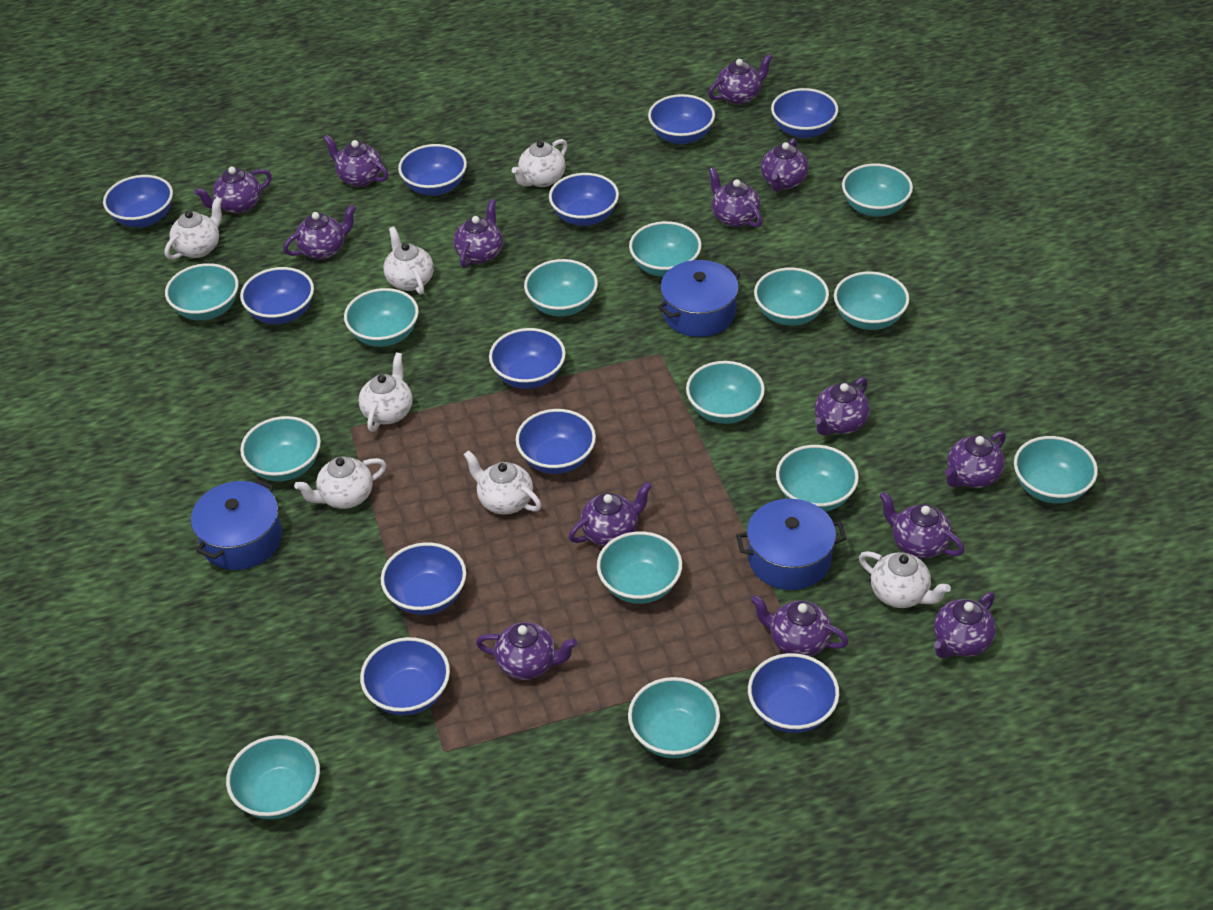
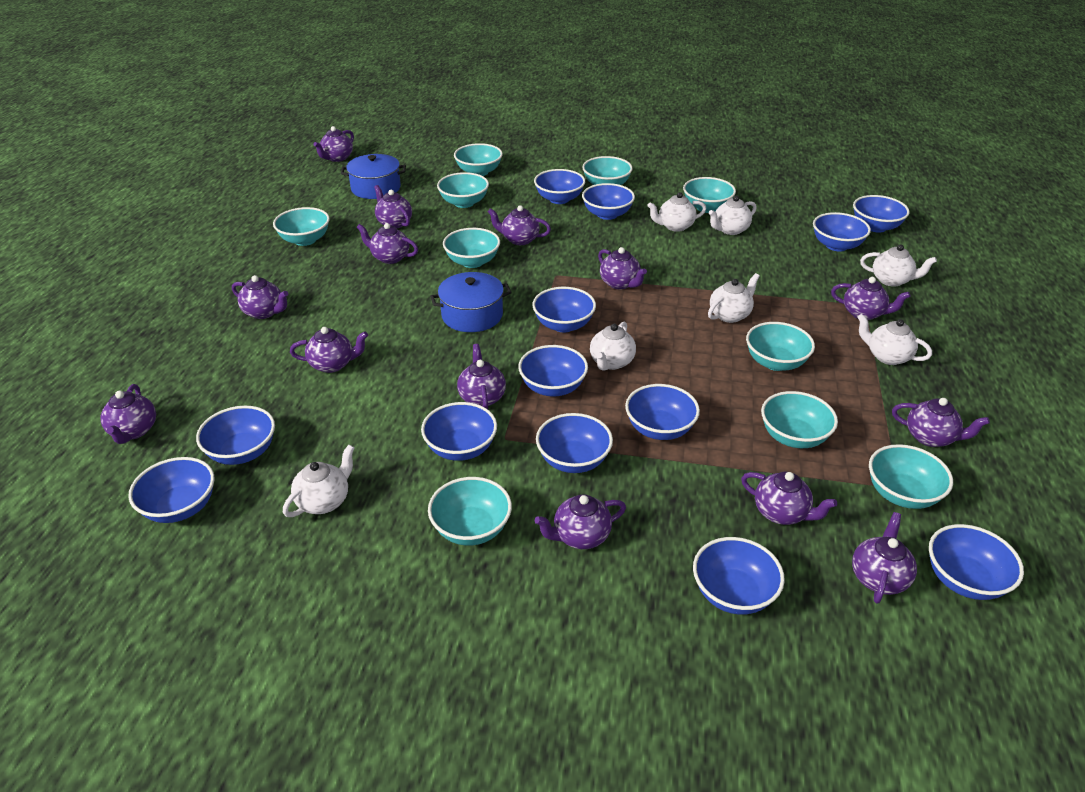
blue bowl: 11 -> 13
blue pot: 3 -> 2
turquoise bowl: 14 -> 10

